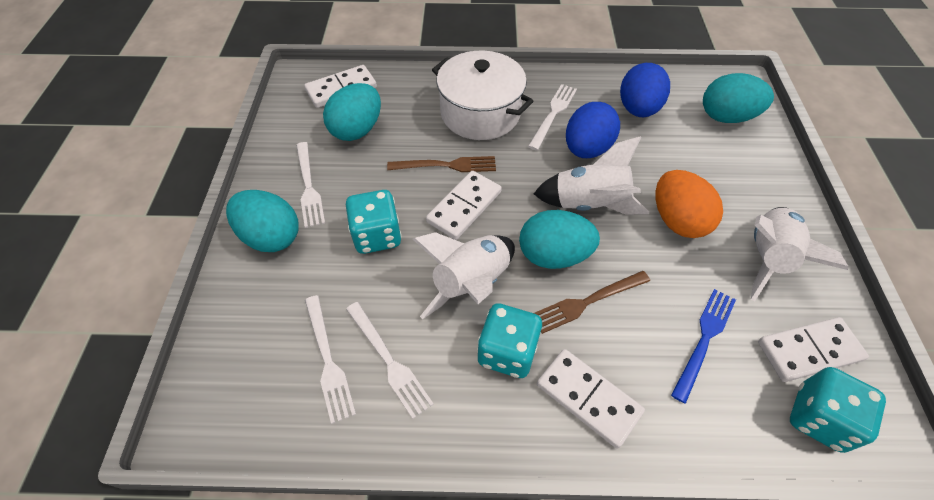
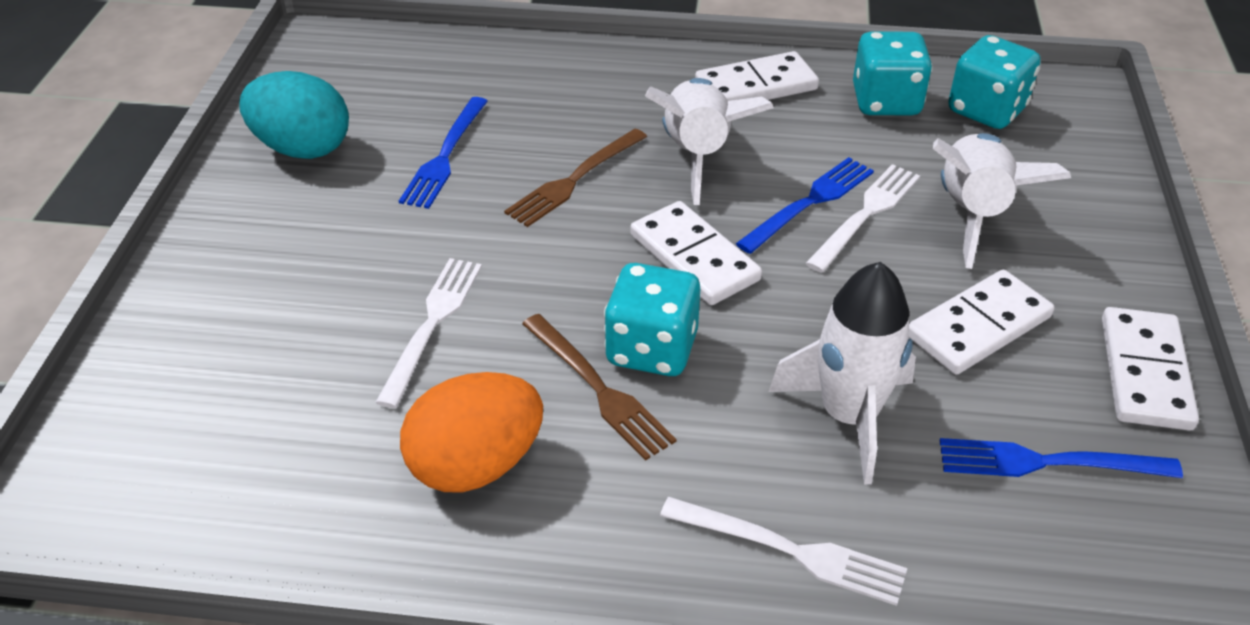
blue egg: 2 -> 0
blue fork: 1 -> 3
turquoise egg: 4 -> 1
white fork: 4 -> 3
white pot: 1 -> 0

